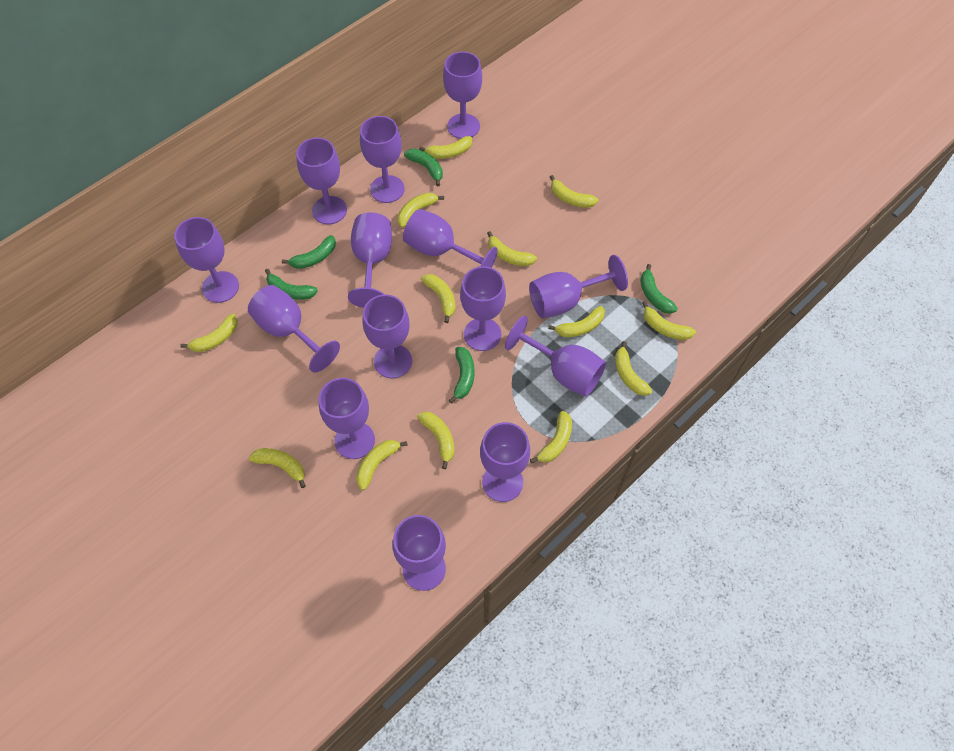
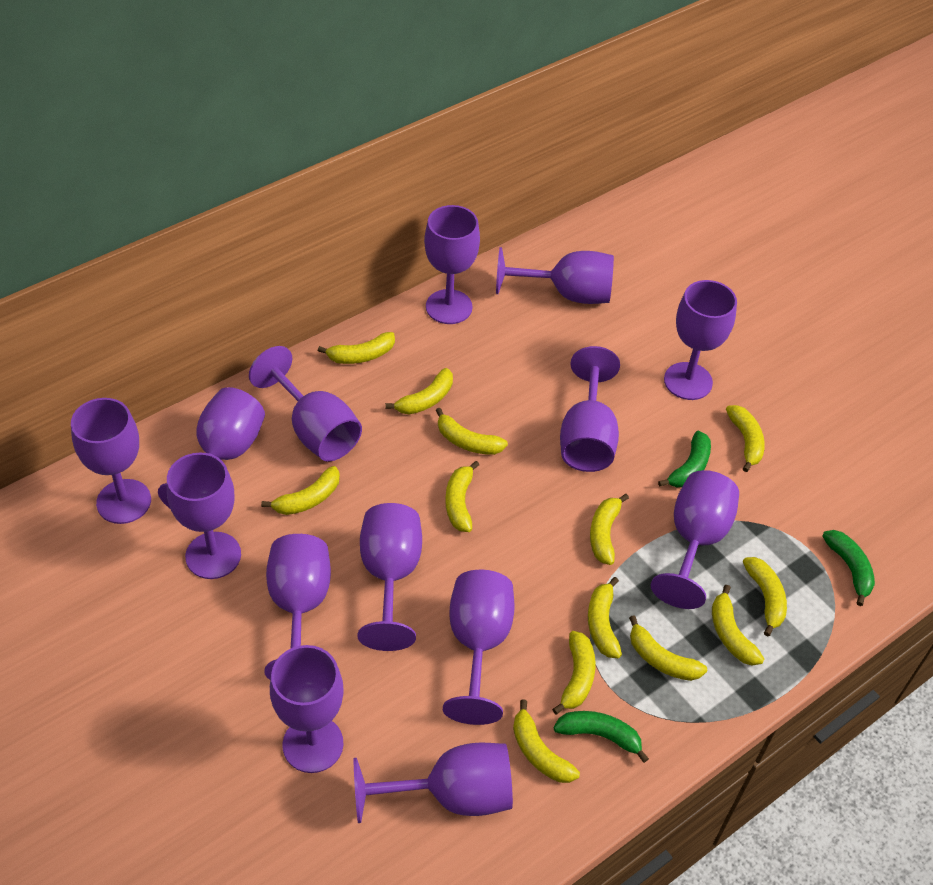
green banana: 5 -> 3

